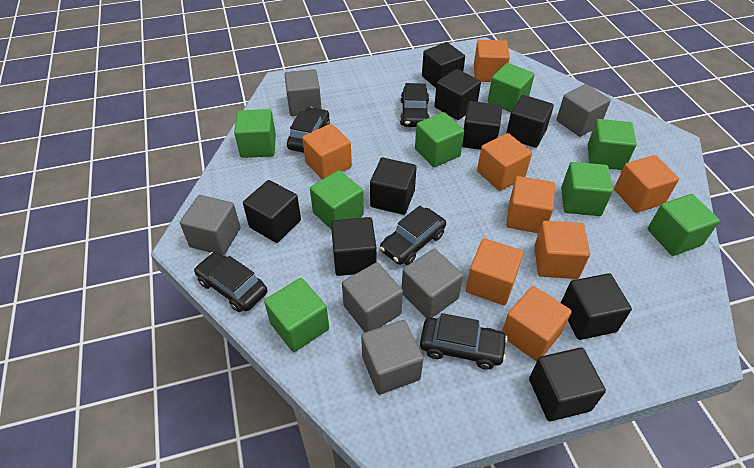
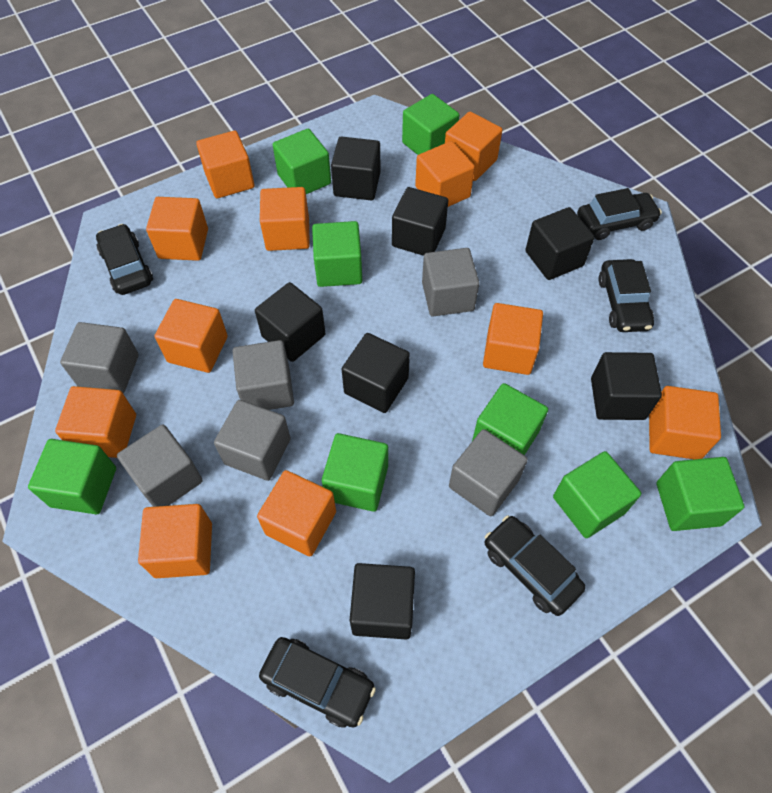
black cube: 9 -> 7
orange cube: 8 -> 11

